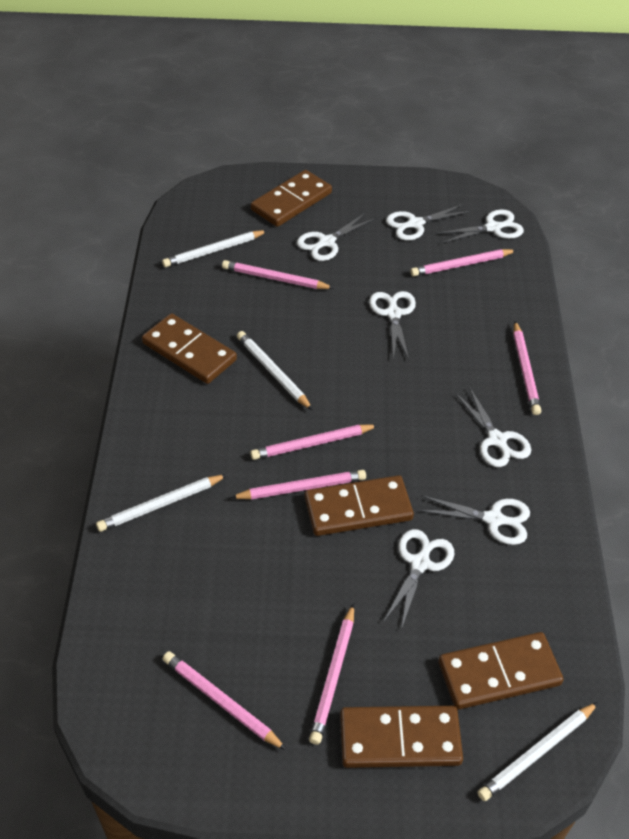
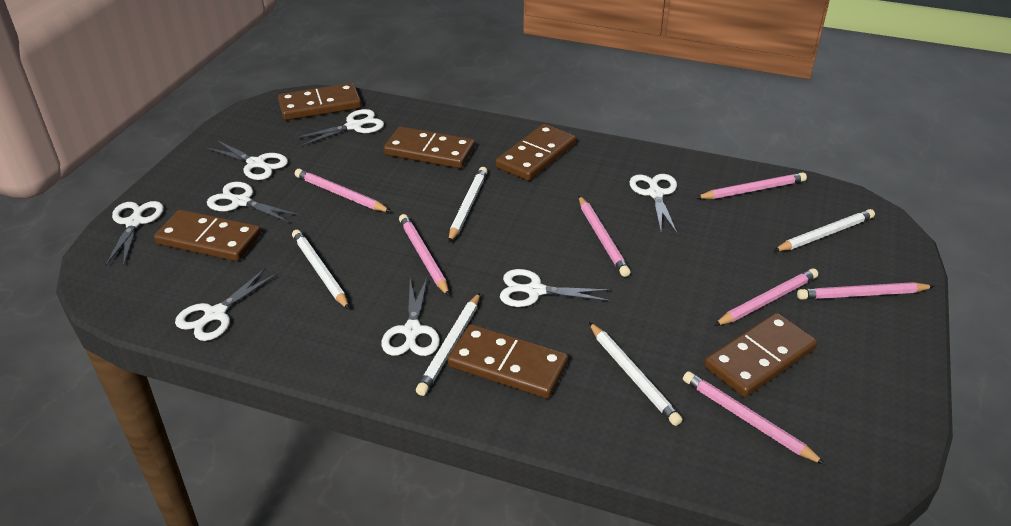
brown domino: 5 -> 6
white pencil: 4 -> 5
white scissors: 7 -> 8

